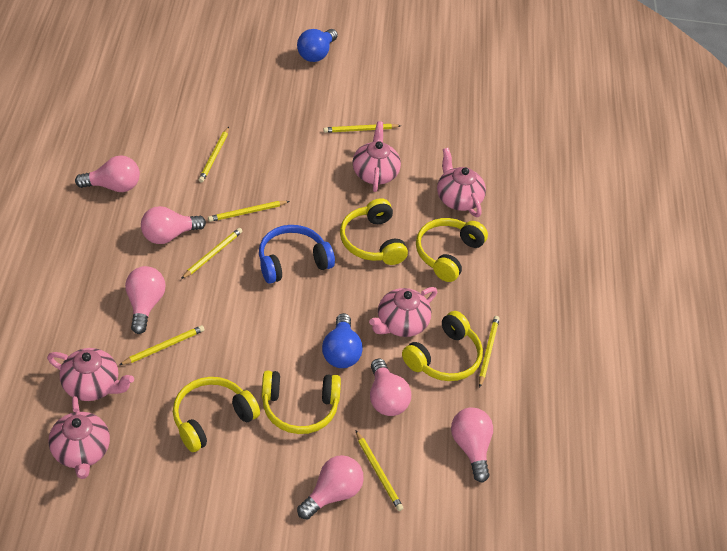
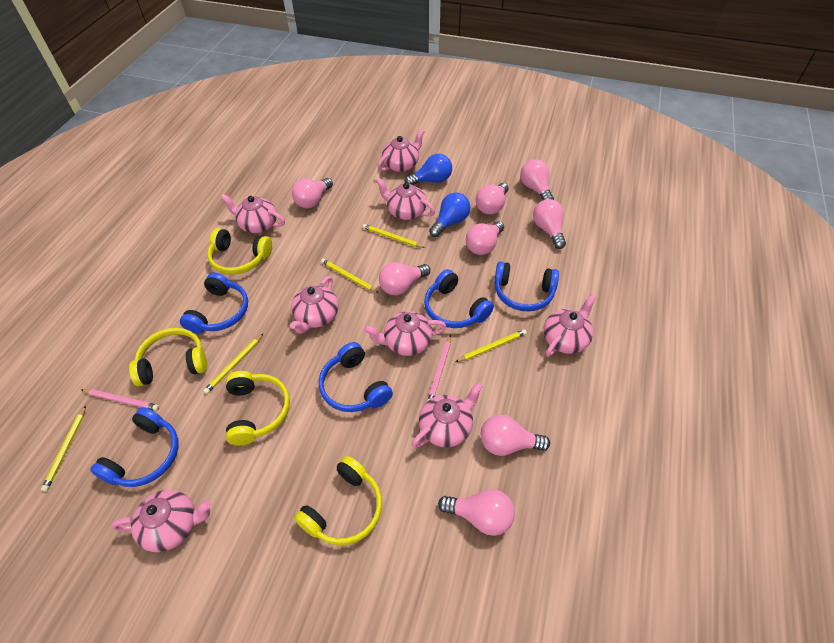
blue headphones: 1 -> 5
pink light bulb: 6 -> 8
pink pencil: 0 -> 2
pink teapot: 5 -> 8
yellow headphones: 5 -> 4
yellow pencil: 7 -> 5

